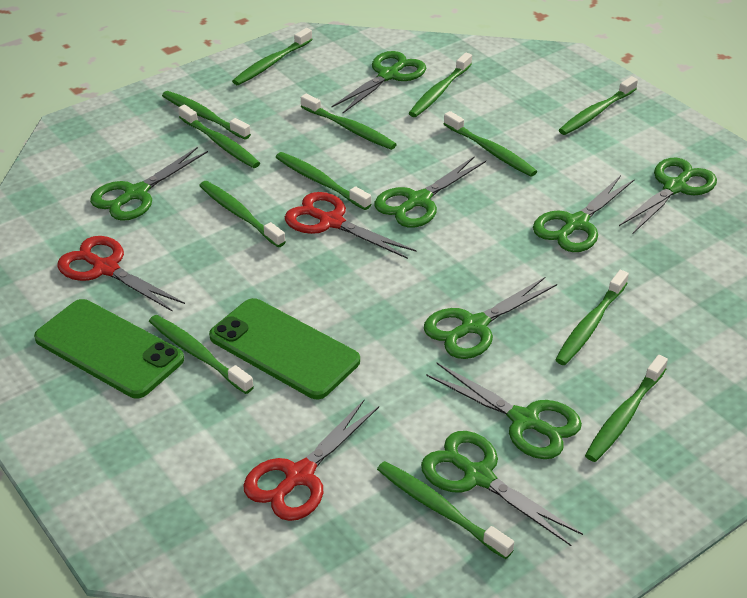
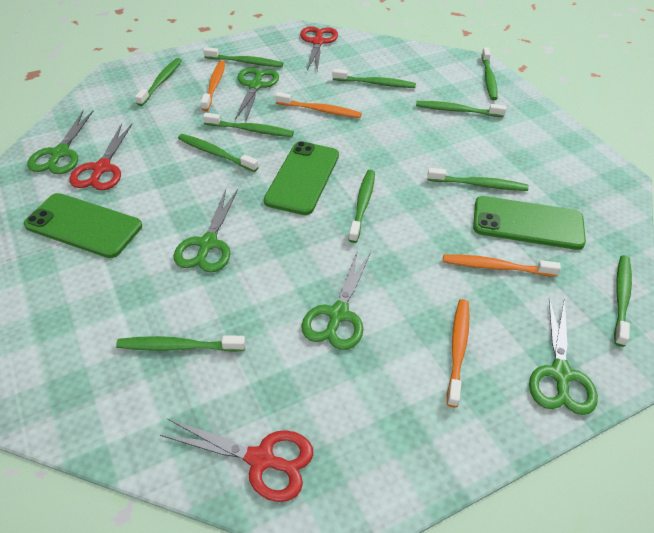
green phone: 2 -> 3
green scissors: 8 -> 5
green toothbrush: 13 -> 11
orange toothbrush: 0 -> 4

